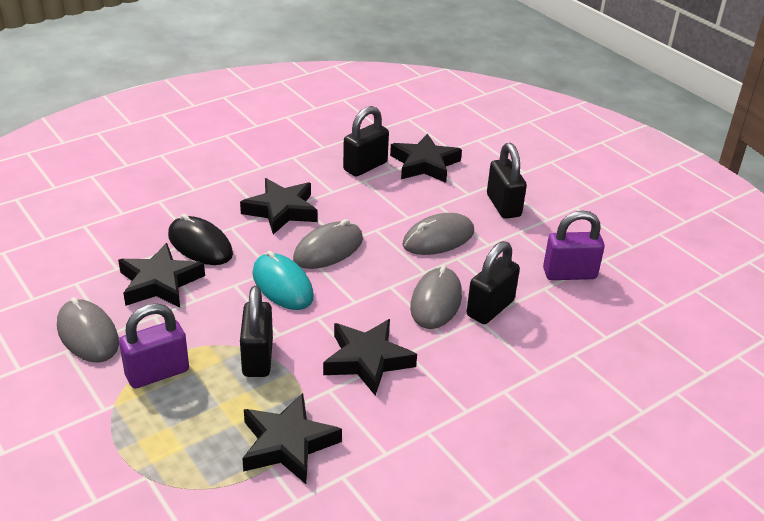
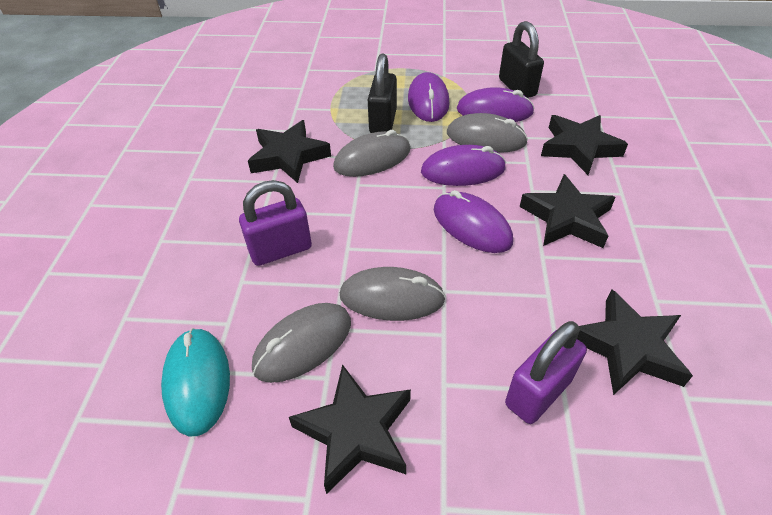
black mouse: 1 -> 0
black padlock: 4 -> 2
purple mouse: 0 -> 4

